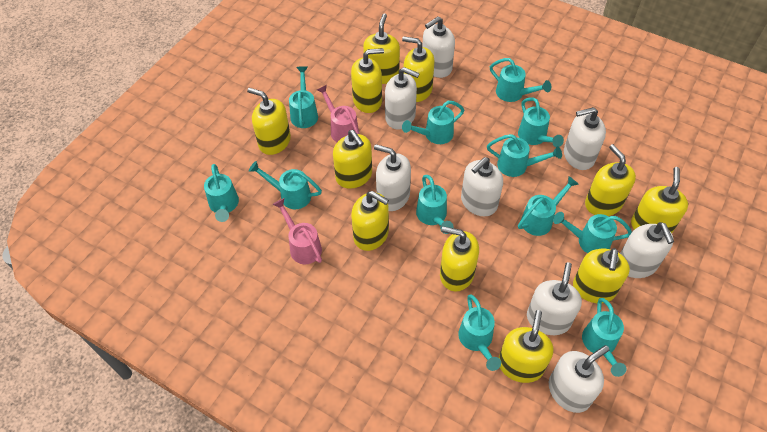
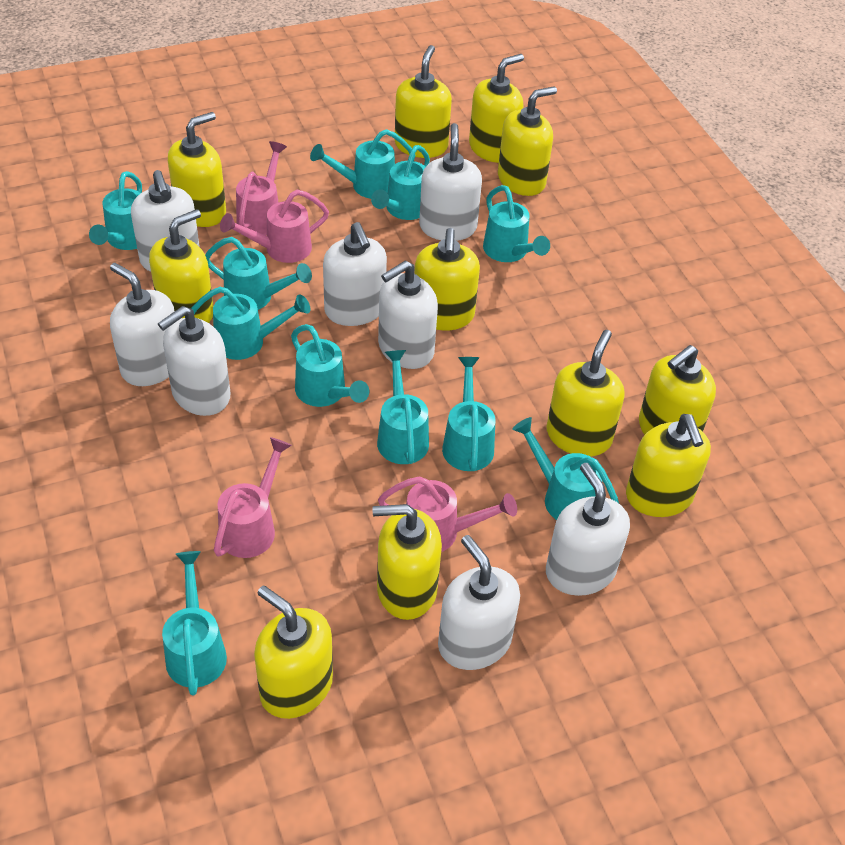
pink watering can: 2 -> 4
turquoise watering can: 12 -> 11

